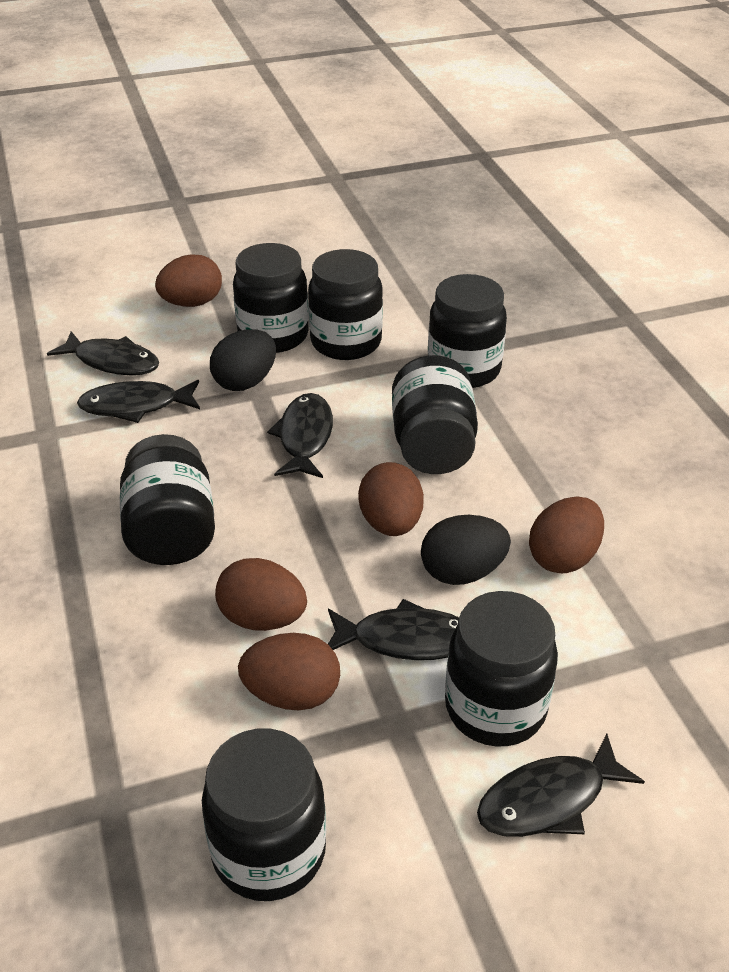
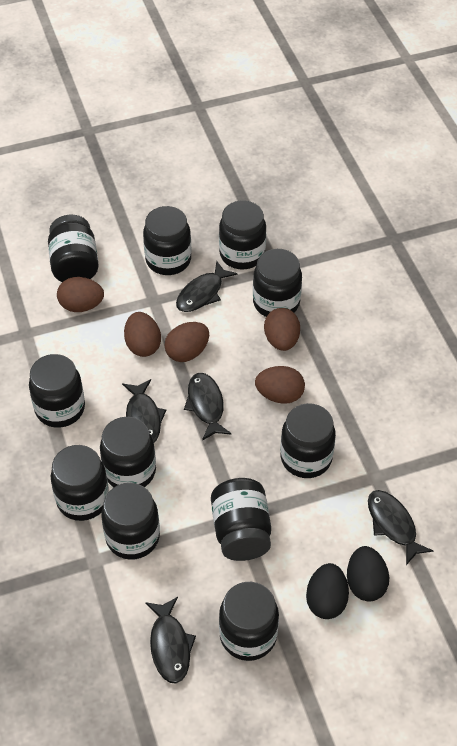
black jar: 7 -> 11

